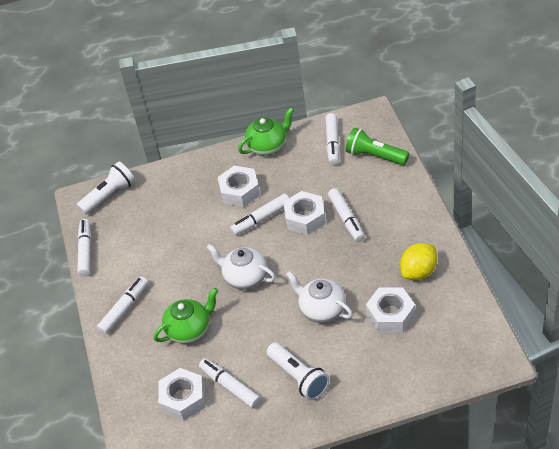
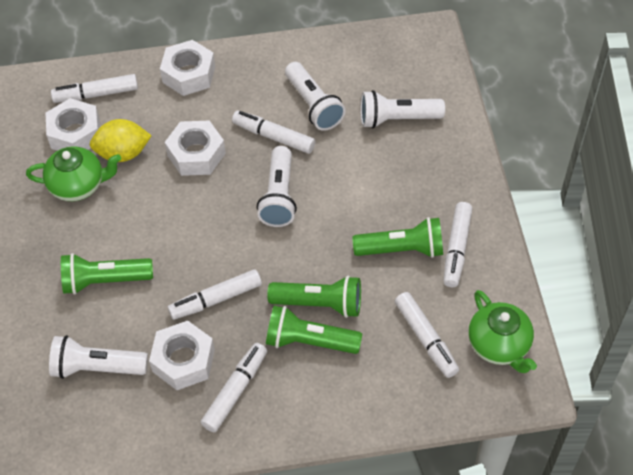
green flashlight: 1 -> 4
white flashlight: 2 -> 4
white teapot: 2 -> 0

